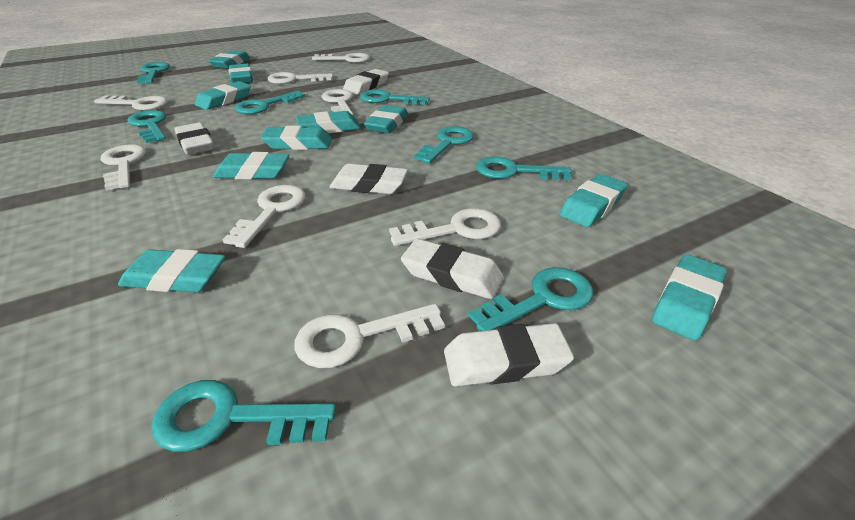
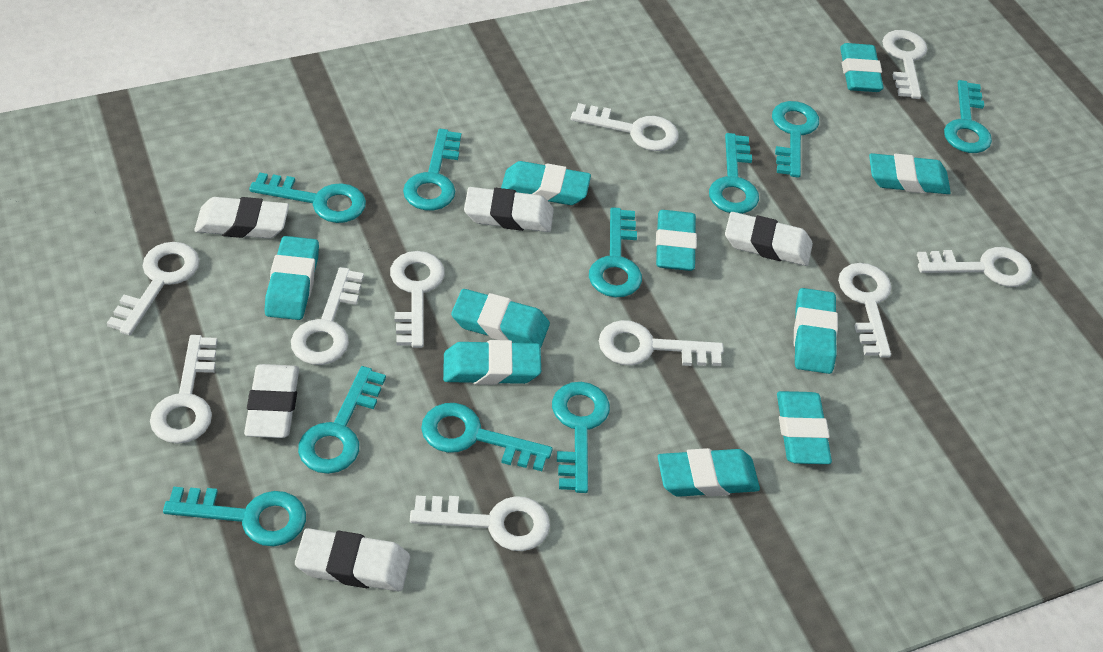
turquoise key: 8 -> 10
white key: 8 -> 10

